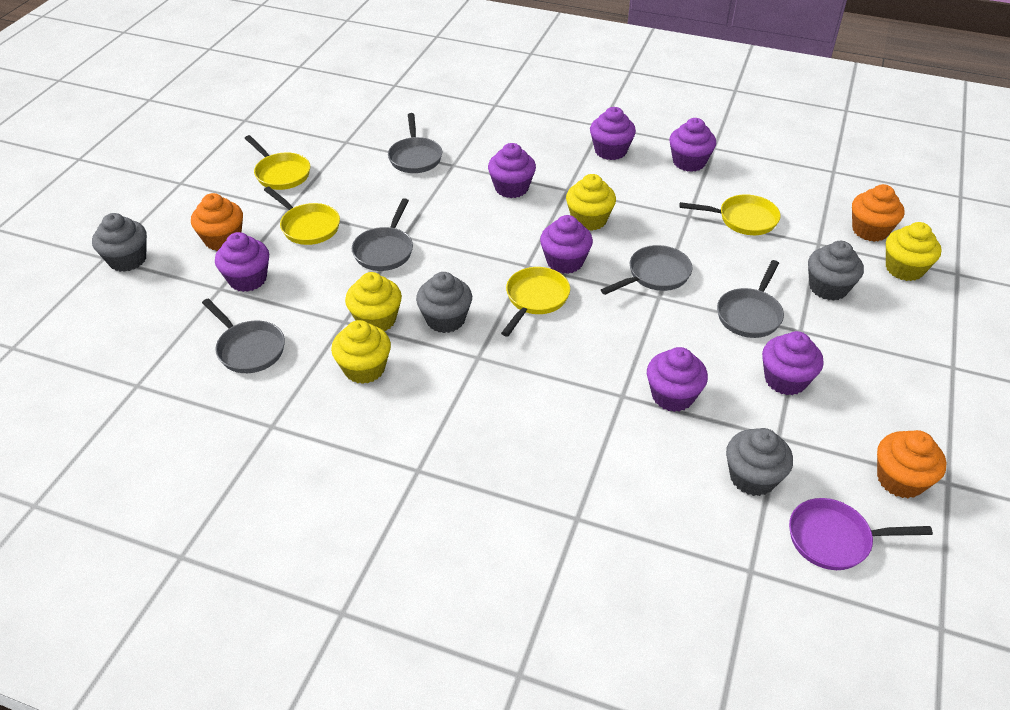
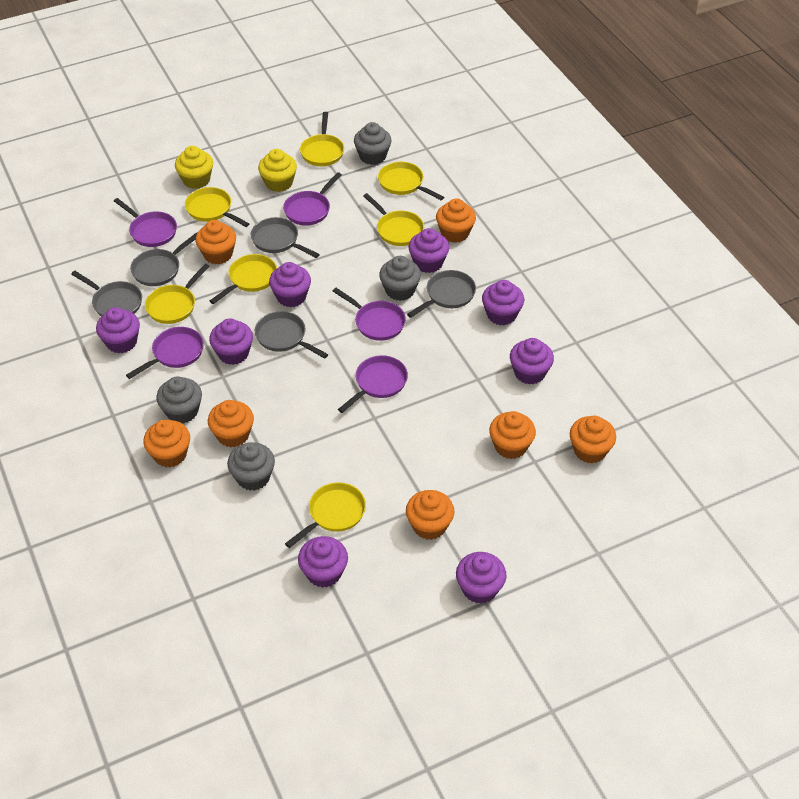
orange cupcake: 3 -> 7
purple cupcake: 7 -> 8
purple pan: 1 -> 5
yellow cupcake: 4 -> 2
yellow pan: 4 -> 7

